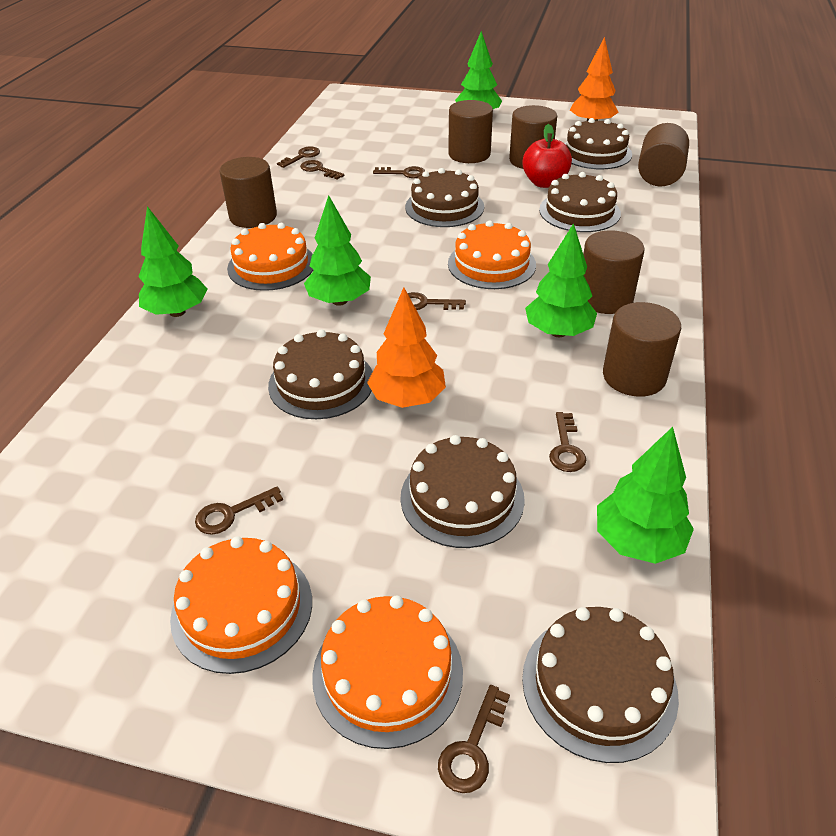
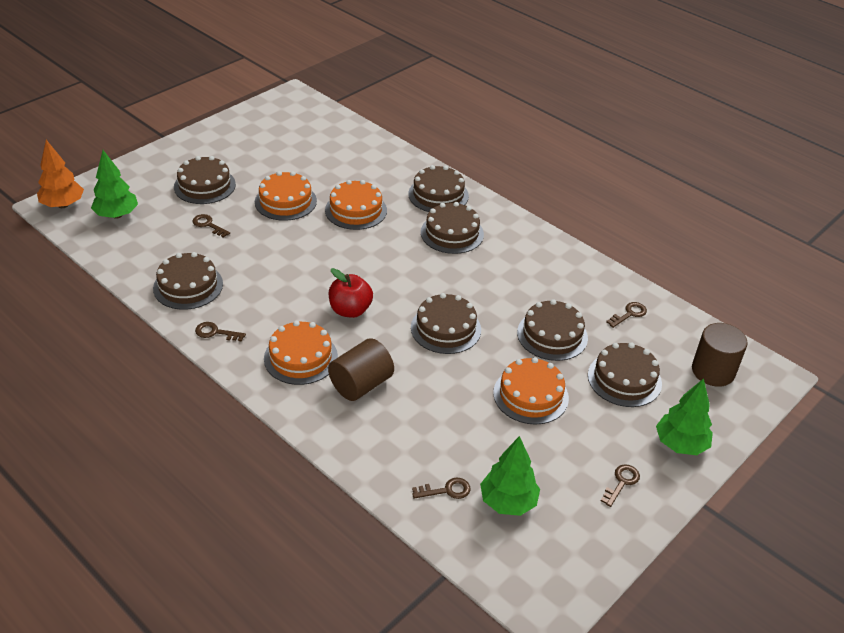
brown cake: 6 -> 7
brown cylinder: 6 -> 2
brown key: 7 -> 5
green tree: 5 -> 3
orange tree: 2 -> 1

